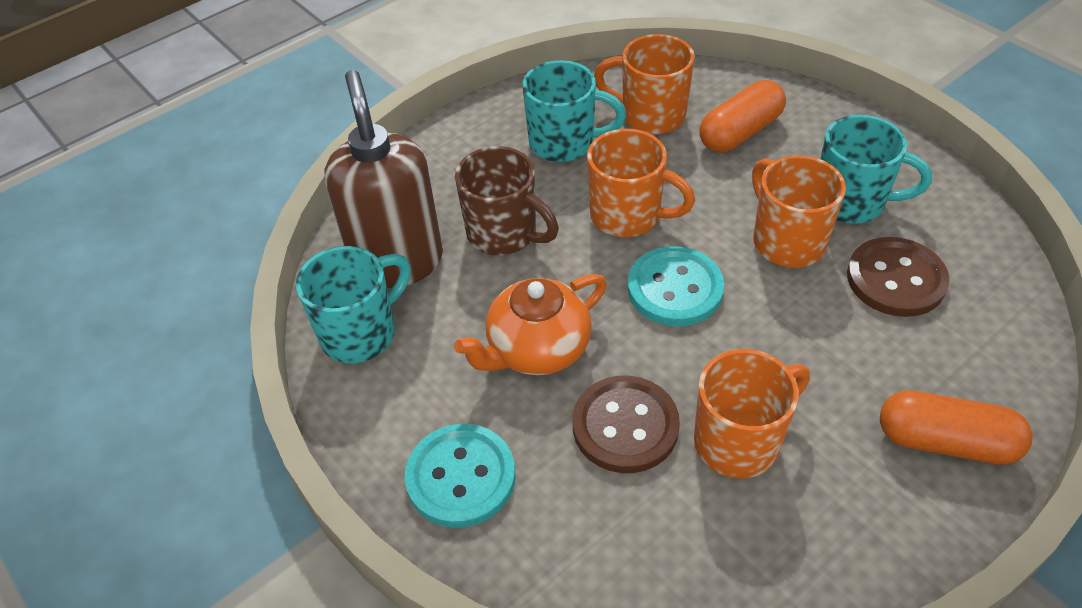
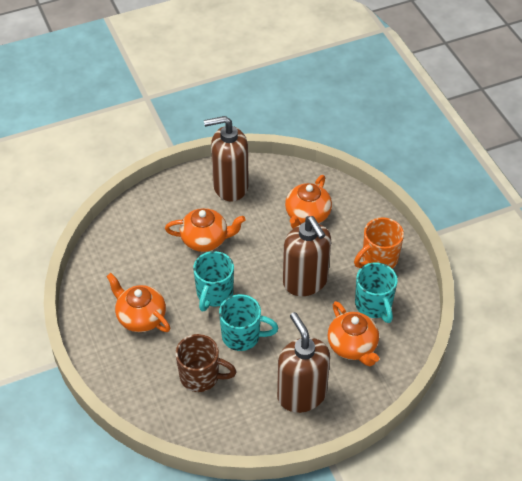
brown button: 2 -> 0
brown soap dispenser: 1 -> 3
orange capsule: 2 -> 0
orange mug: 4 -> 1
orange teapot: 1 -> 4
turquoise button: 2 -> 0

